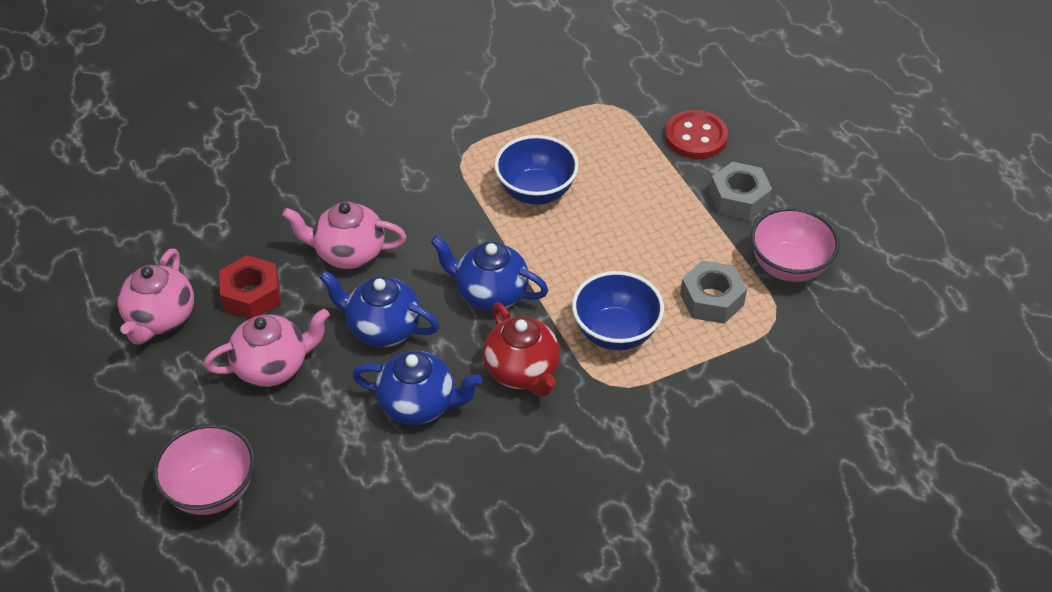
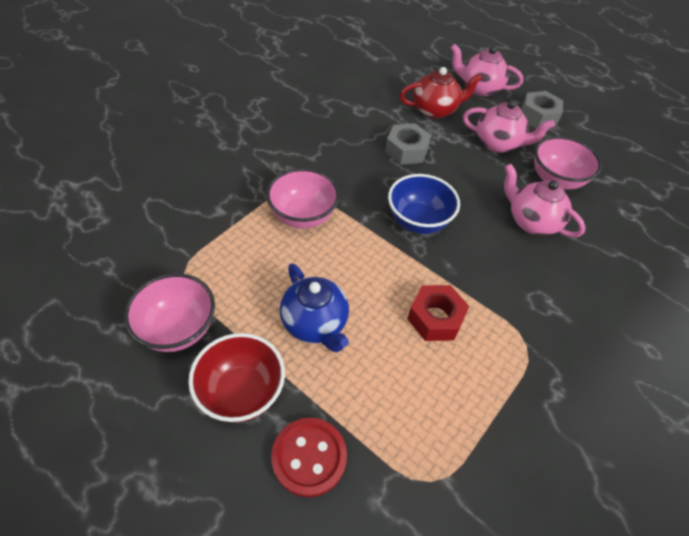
blue bowl: 2 -> 1
blue teapot: 3 -> 1
pink bowl: 2 -> 3
red bowl: 0 -> 1

